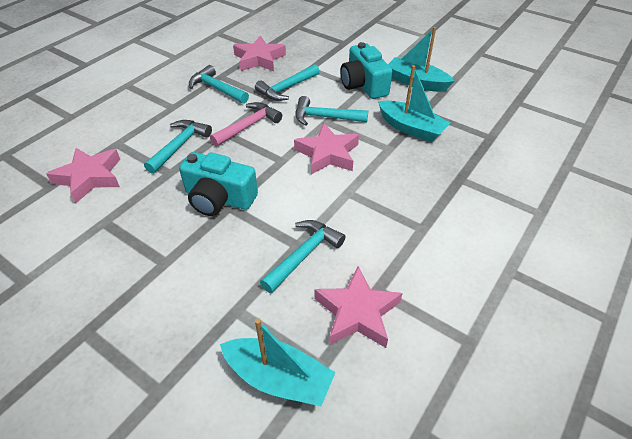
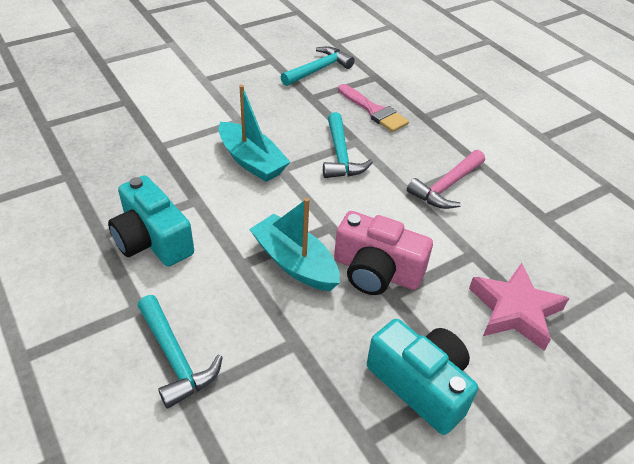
pink brush: 0 -> 1
pink camera: 0 -> 1
pink star: 4 -> 1
turquoise boat: 3 -> 2
turquoise hammer: 5 -> 3

